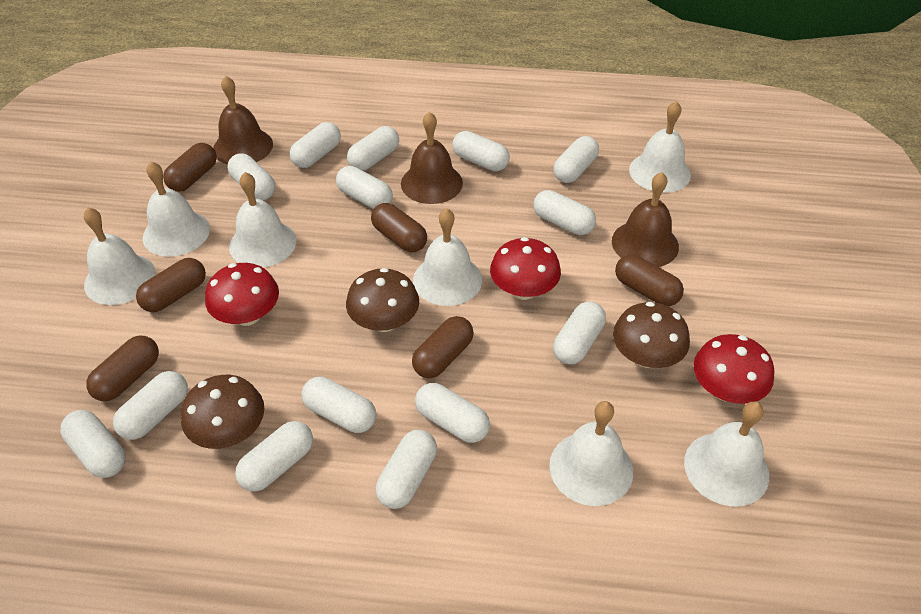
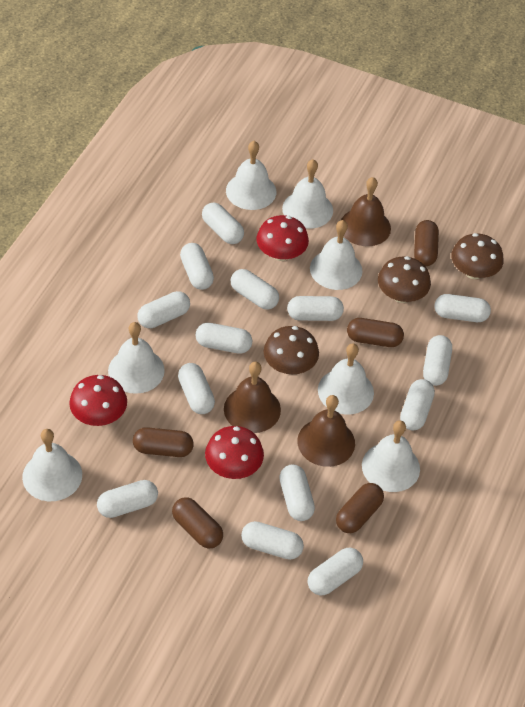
brown capsule: 6 -> 5

